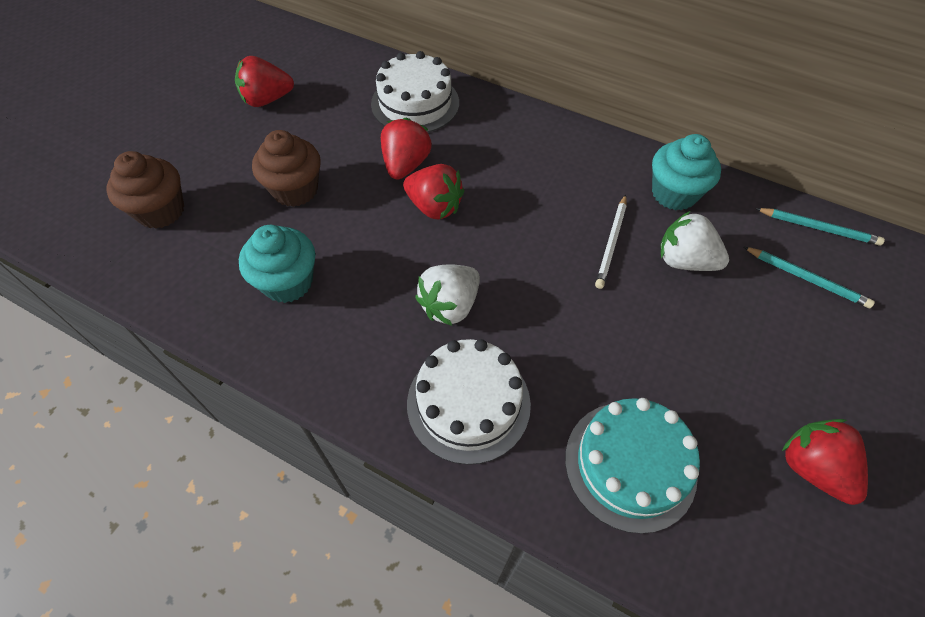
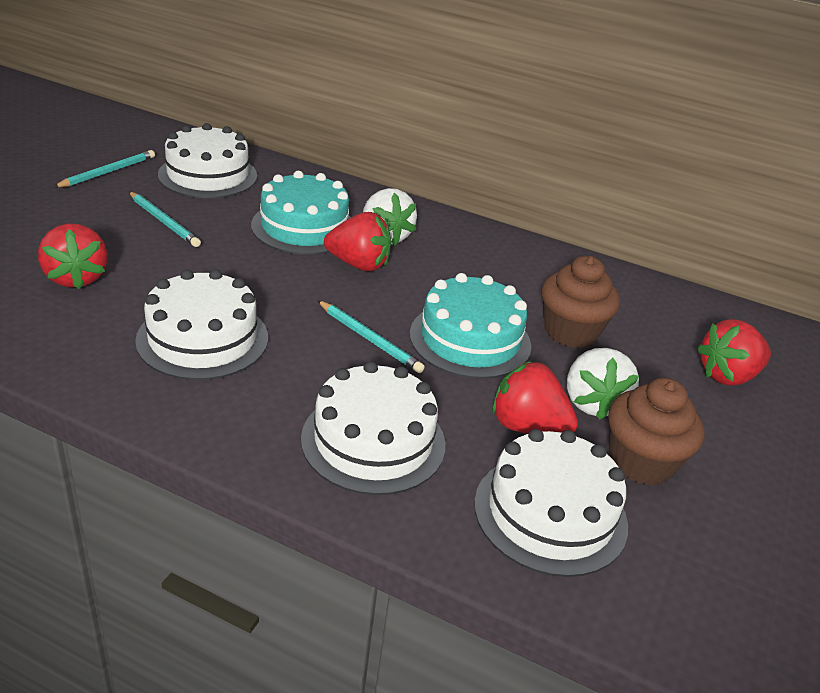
turquoise cake: 1 -> 2
turquoise cupcake: 2 -> 0
turquoise pencil: 2 -> 3
white cake: 2 -> 4
white pencil: 1 -> 0

